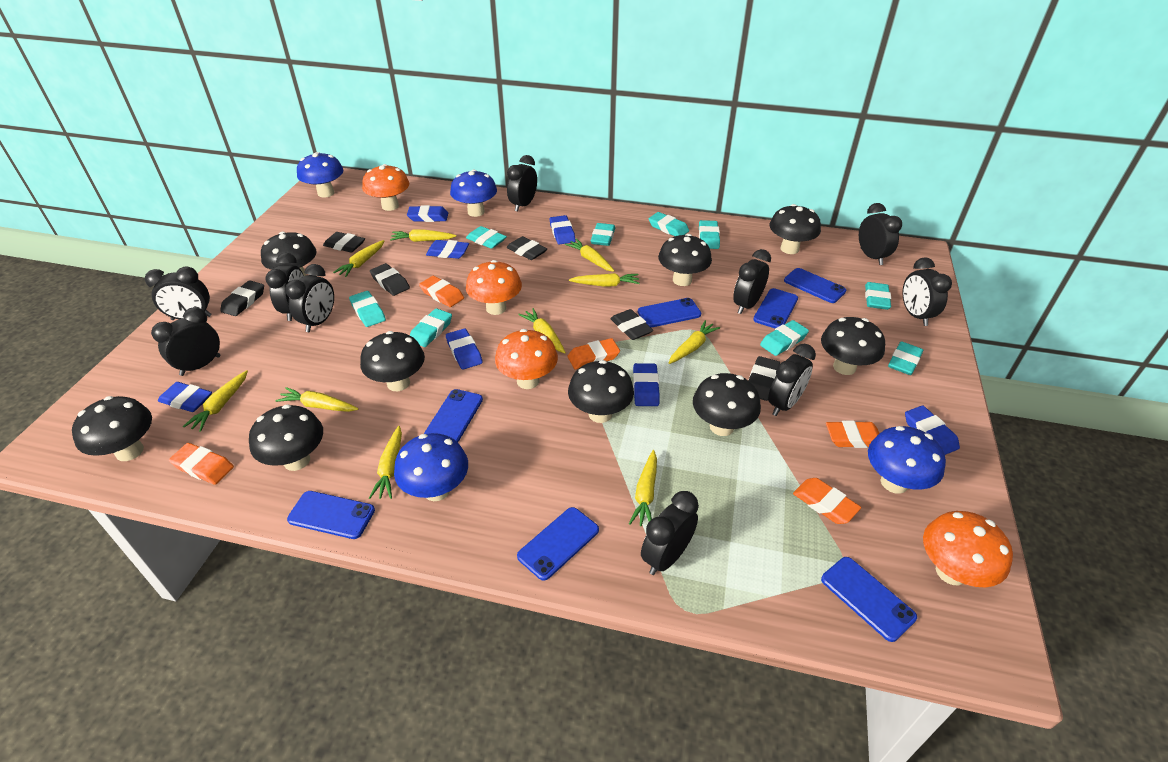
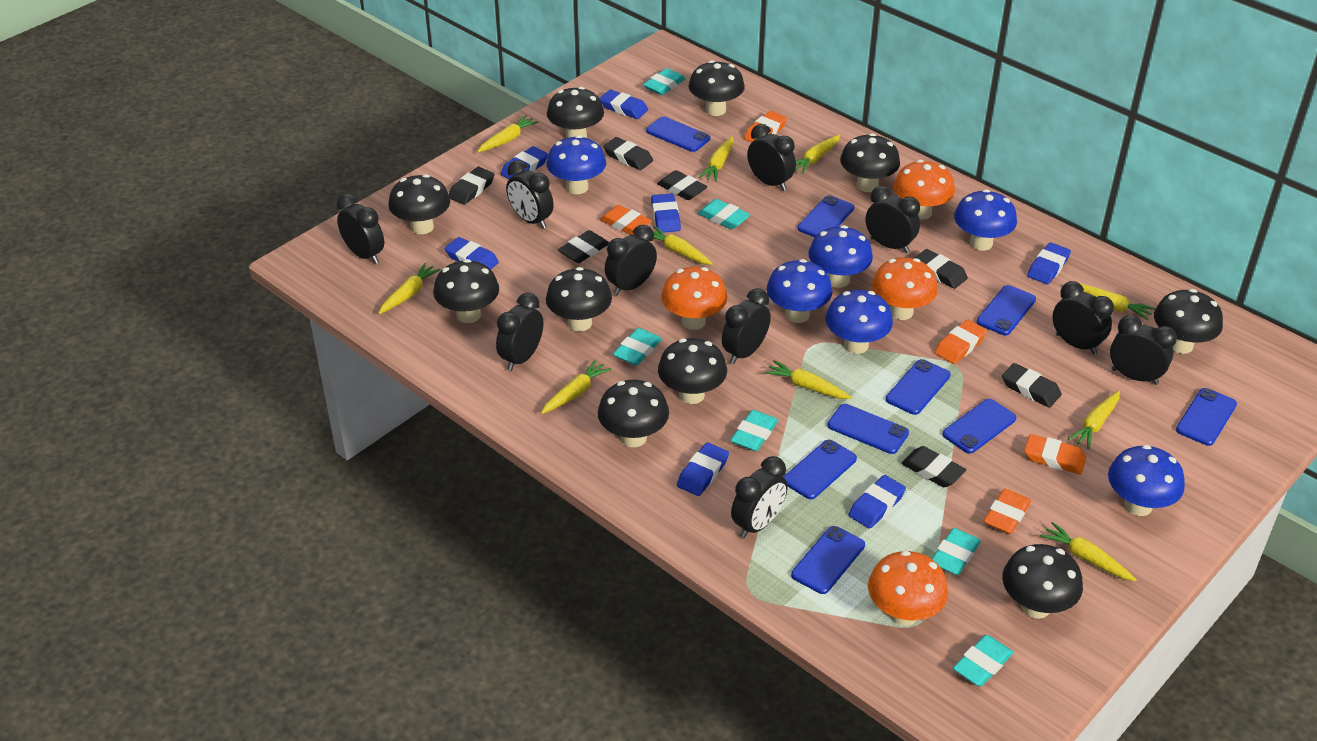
black eraser: 6 -> 7
black mushroom: 9 -> 10
blue mushroom: 4 -> 6
blue phone: 7 -> 9
turquoise eraser: 9 -> 6

